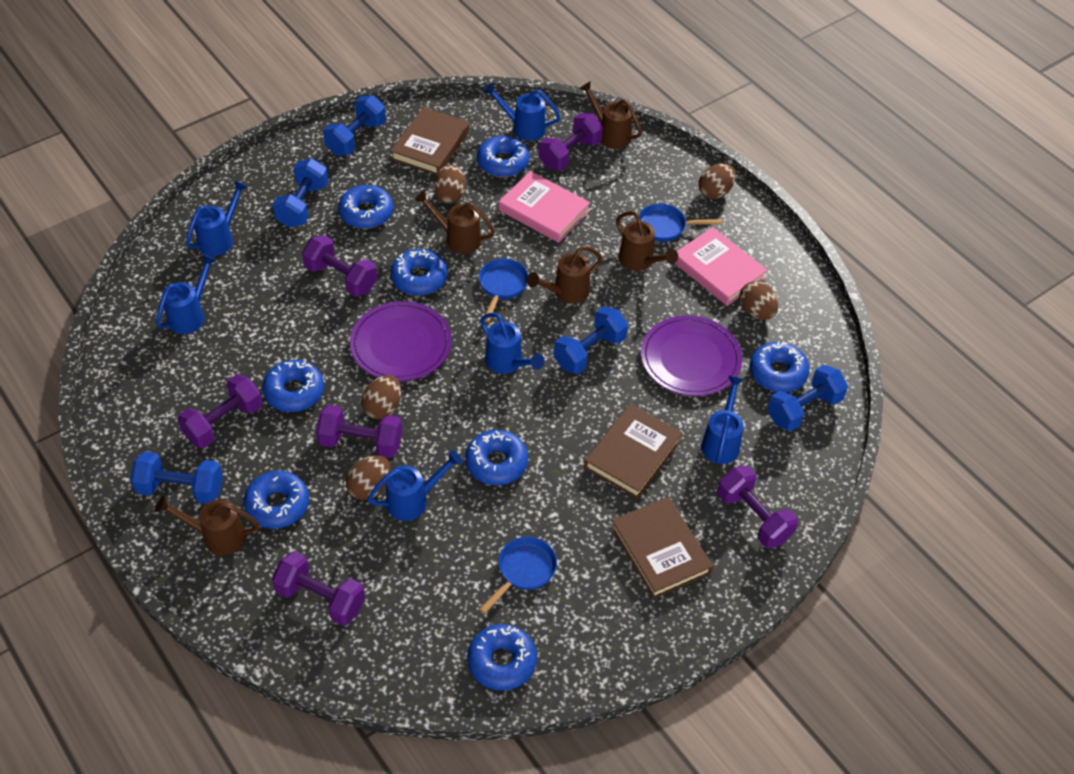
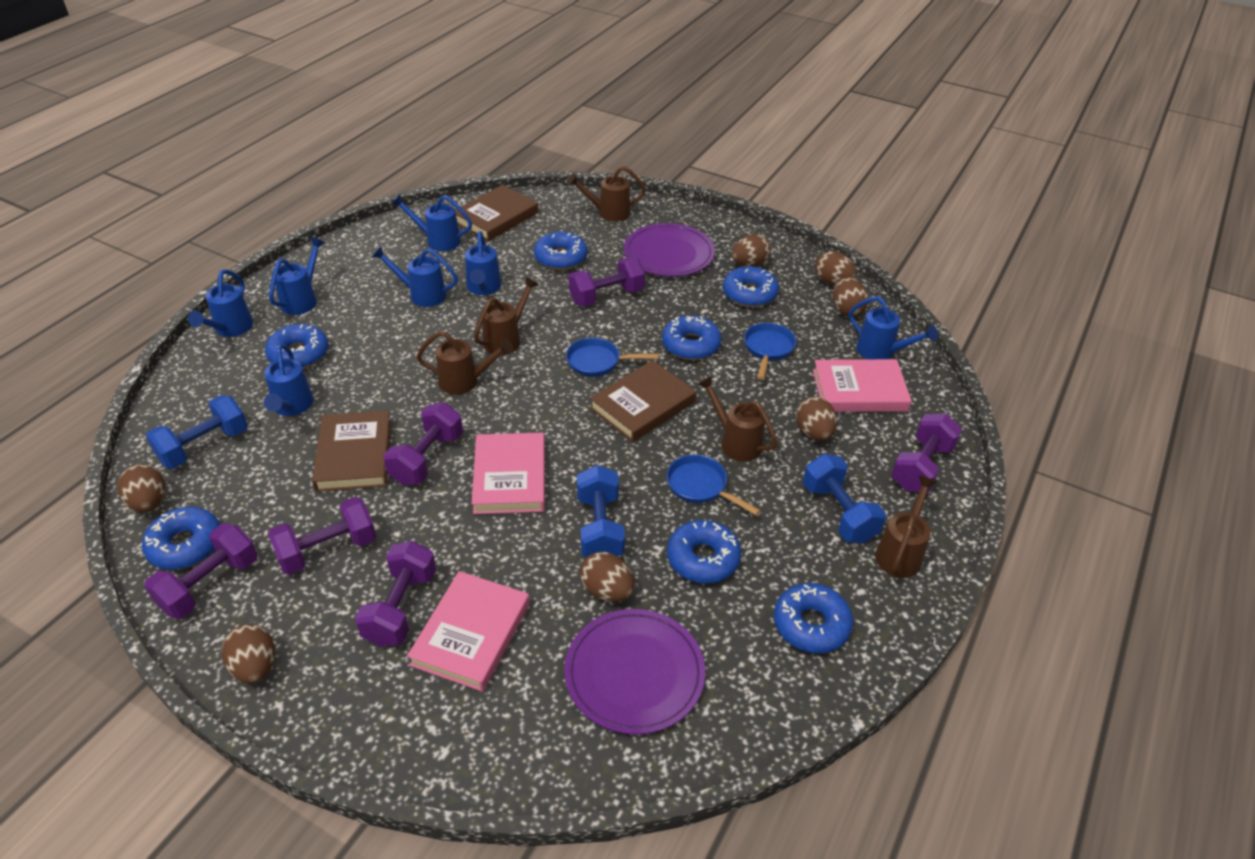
blue donut: 8 -> 7
blue dumbbell: 5 -> 3
blue watering can: 6 -> 7
brown egg: 5 -> 7
pink book: 2 -> 3

